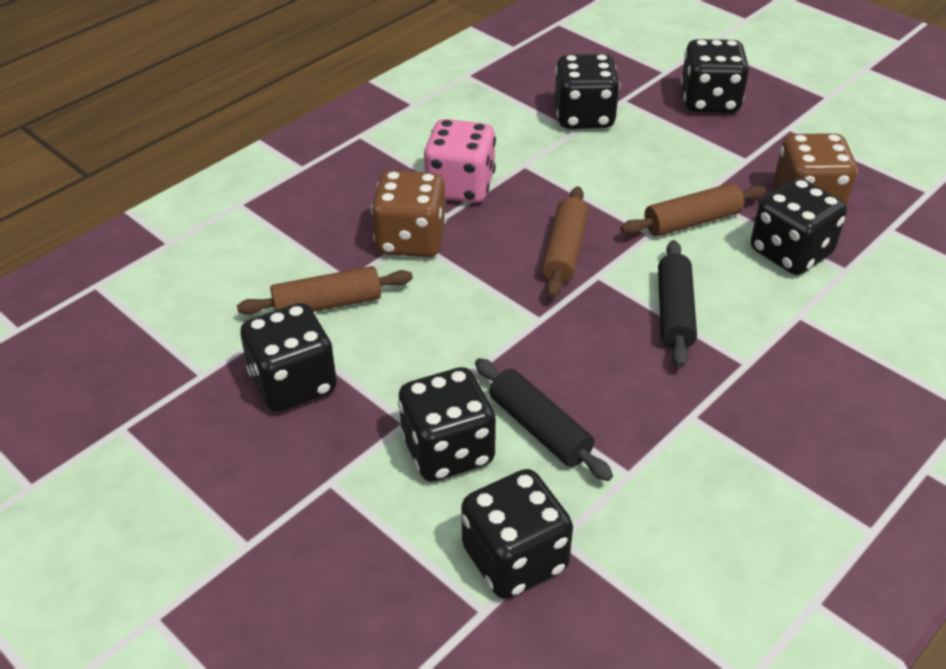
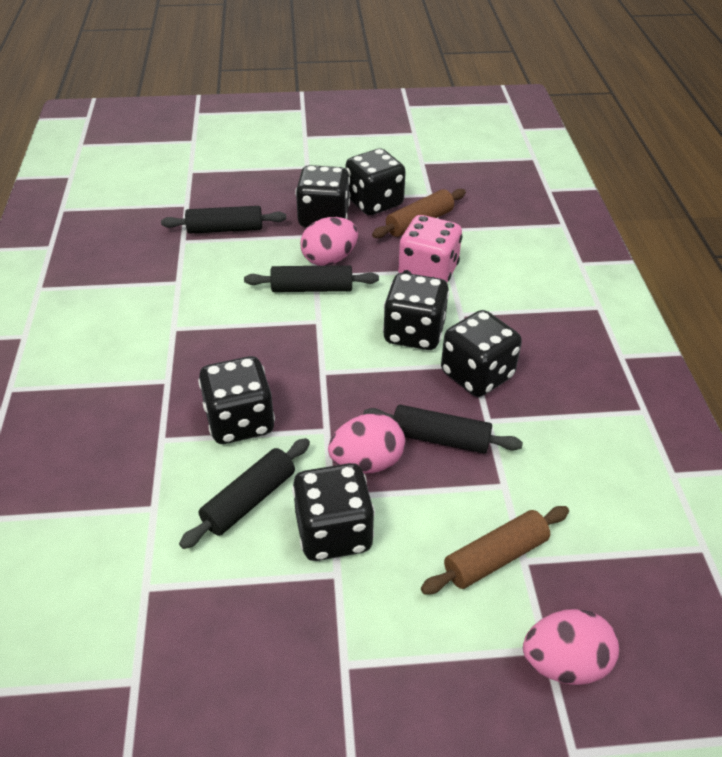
black rolling pin: 2 -> 4
brown dice: 2 -> 0
brown rolling pin: 3 -> 2
pink egg: 0 -> 3

